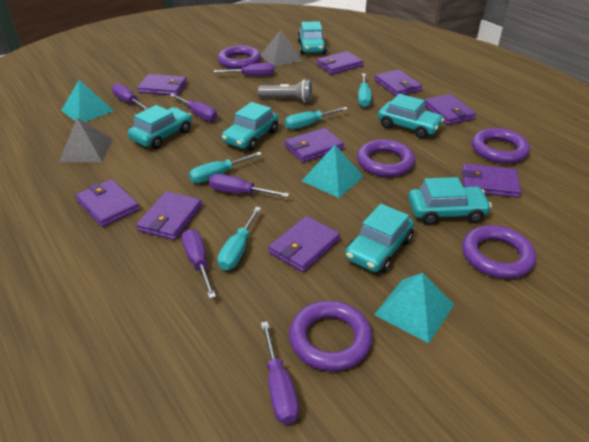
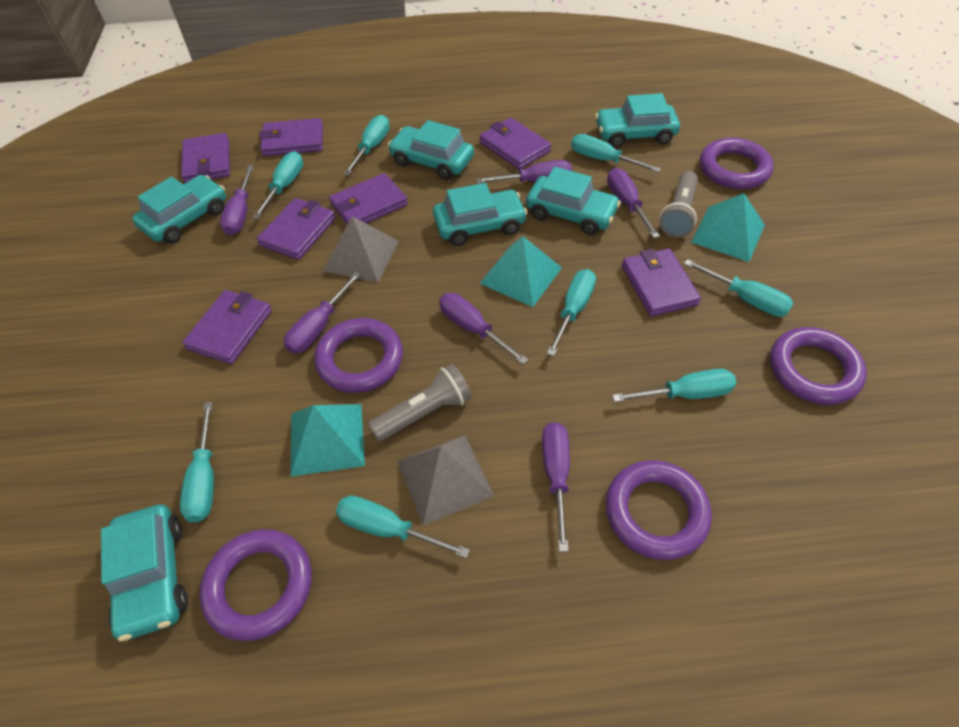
grey flashlight: 1 -> 2
purple wallet: 9 -> 7
turquoise screwdriver: 4 -> 8

